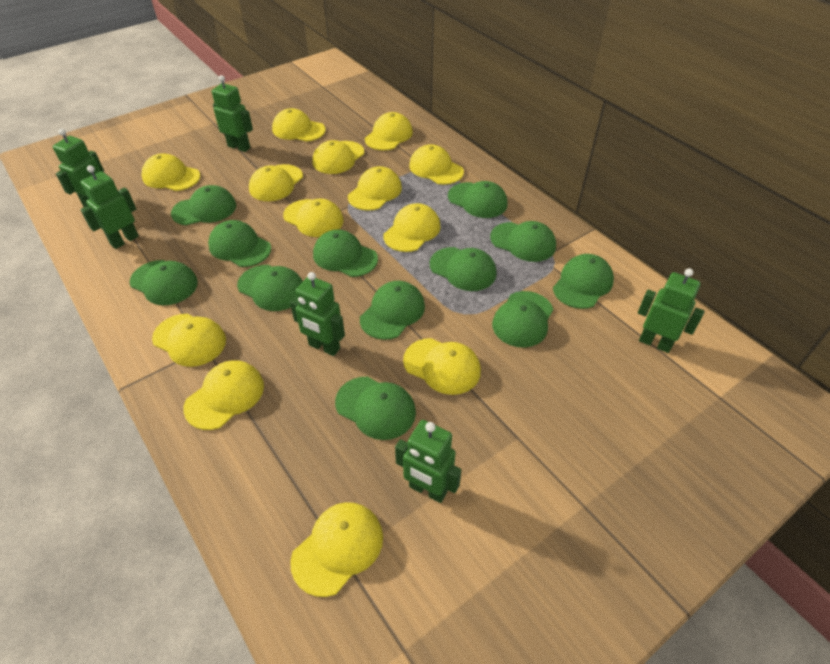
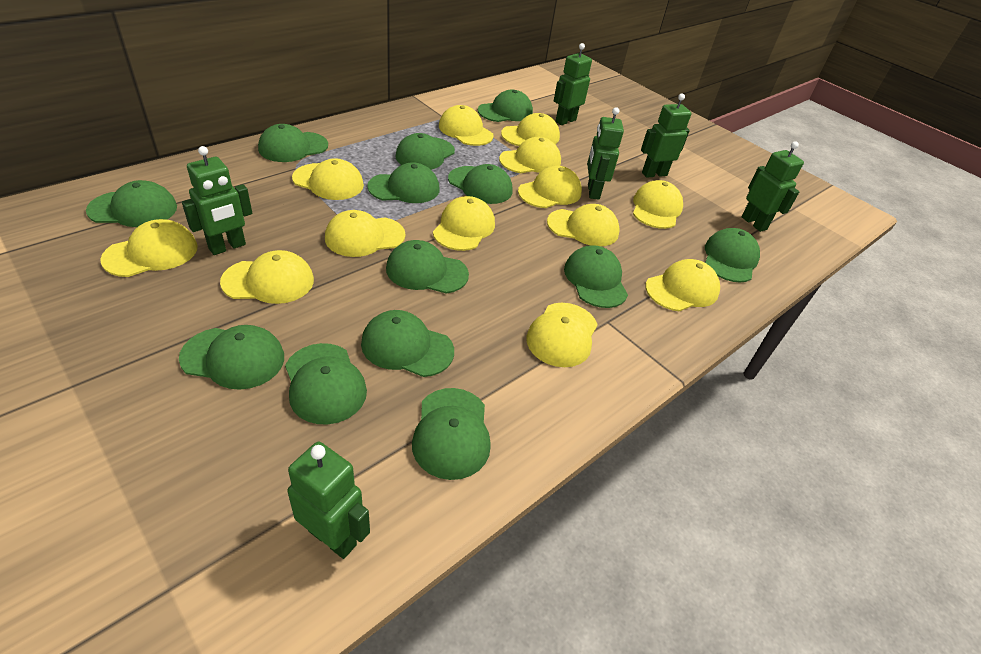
green cap: 12 -> 13

